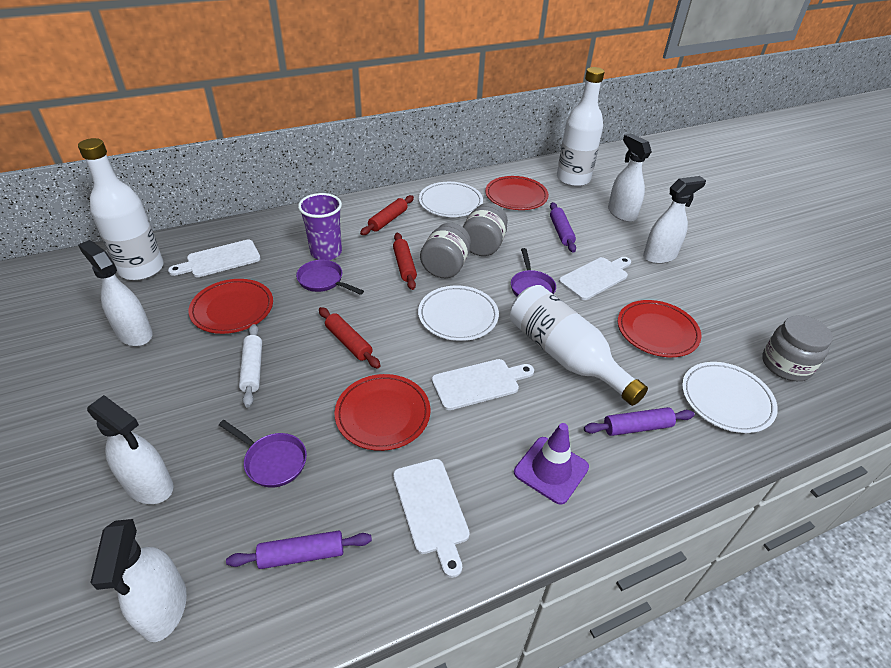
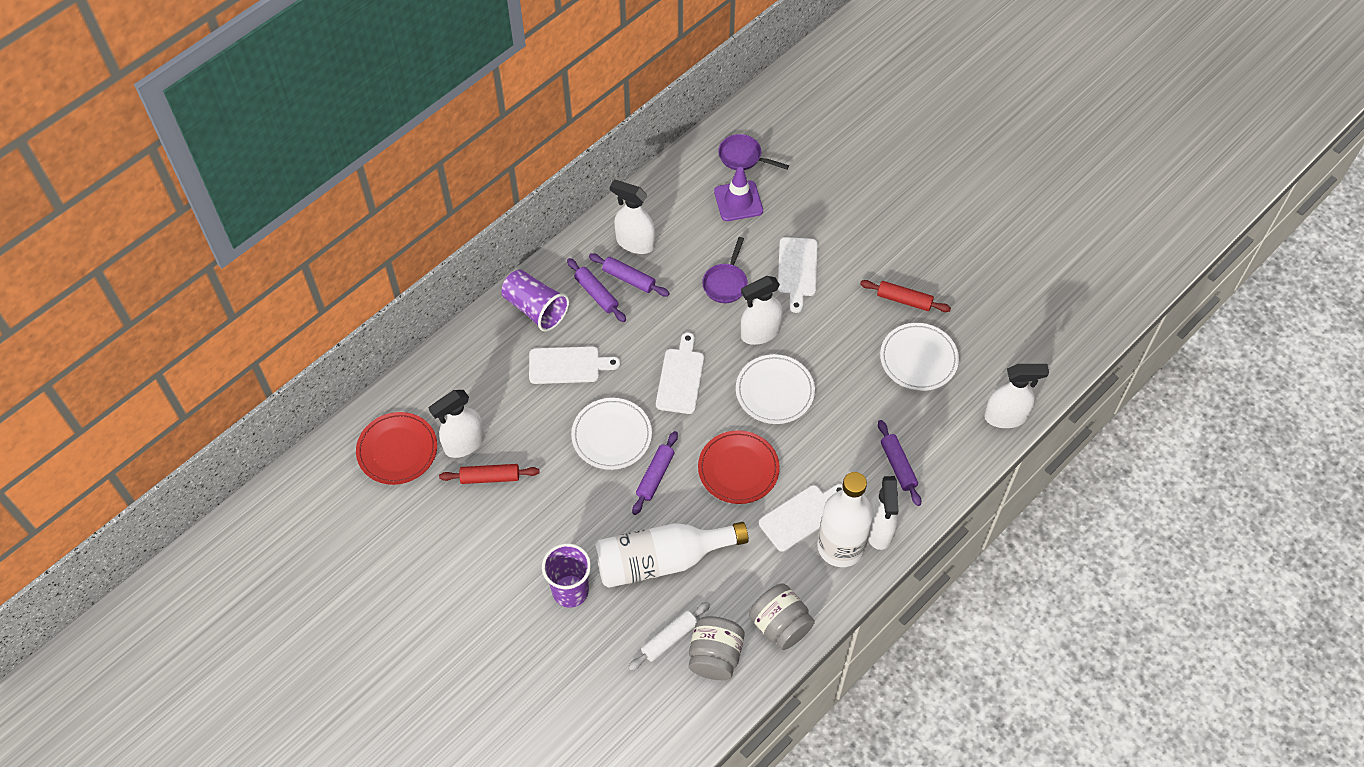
grey jar: 3 -> 2
purple cup: 1 -> 2
purple pan: 3 -> 2
purple rolling pin: 3 -> 4
red plate: 4 -> 2
red rolling pin: 3 -> 2
white bottle: 3 -> 2

